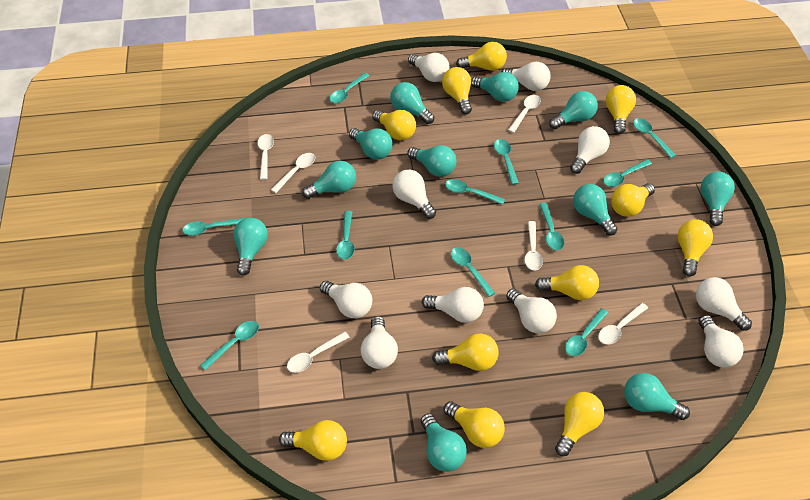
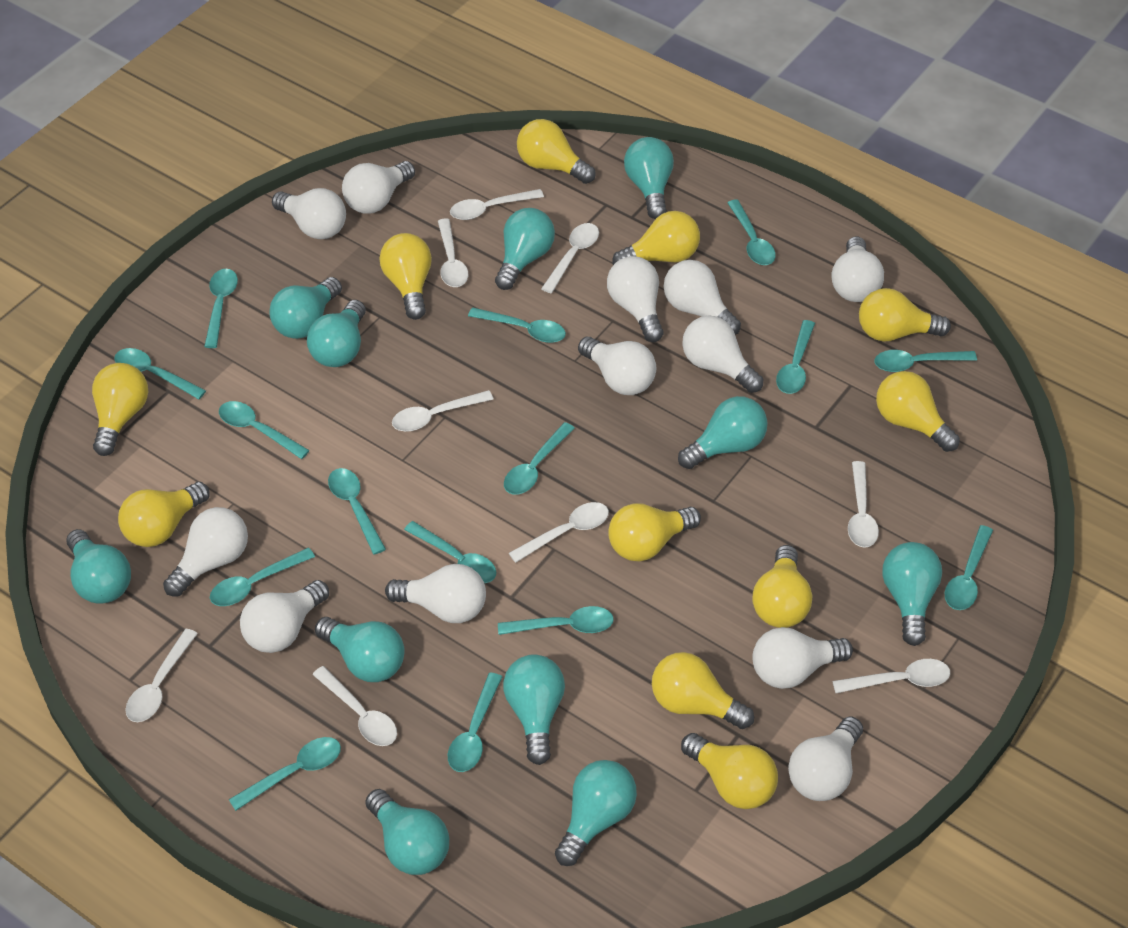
turquoise spoon: 11 -> 15
white light bulb: 10 -> 12
white spoon: 6 -> 9

